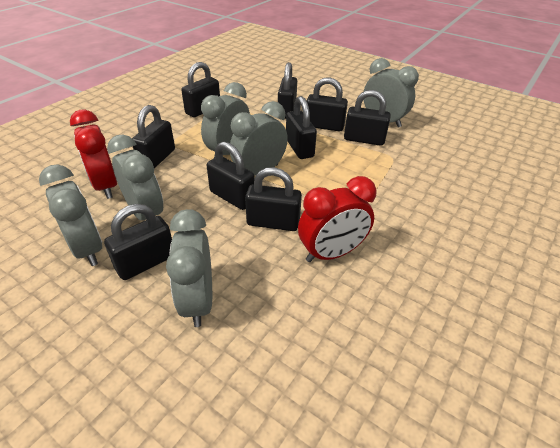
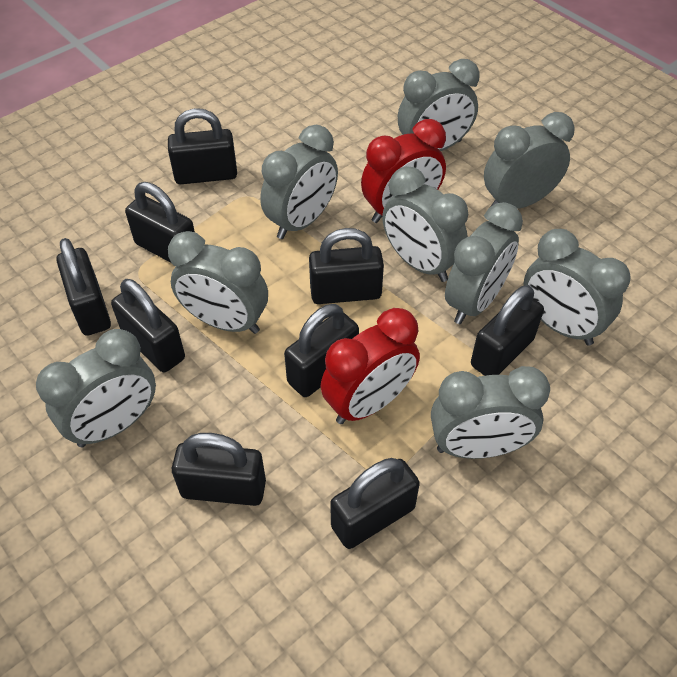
grey clock: 6 -> 9

